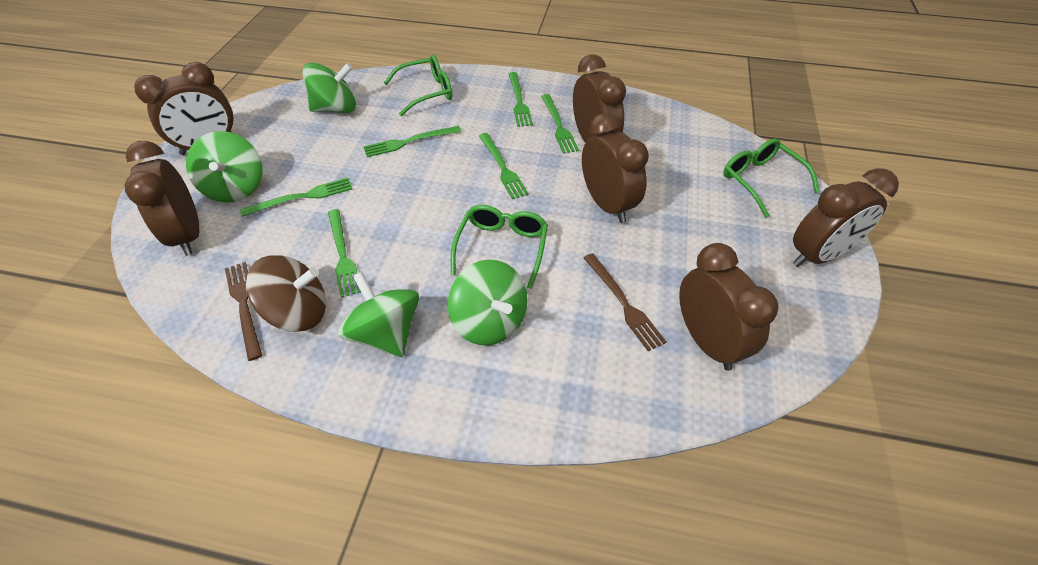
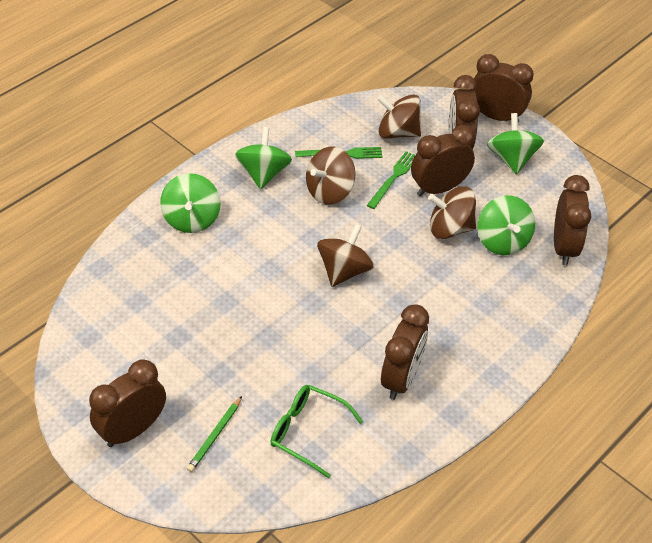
brown fork: 2 -> 0
brown spinning top: 1 -> 4
green fork: 6 -> 2
green glasses: 3 -> 1
green pencil: 0 -> 1

